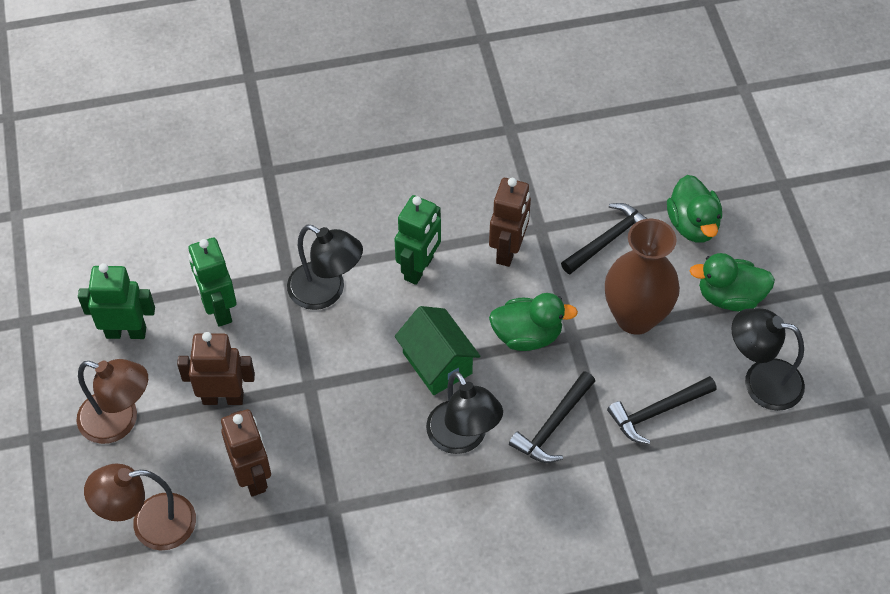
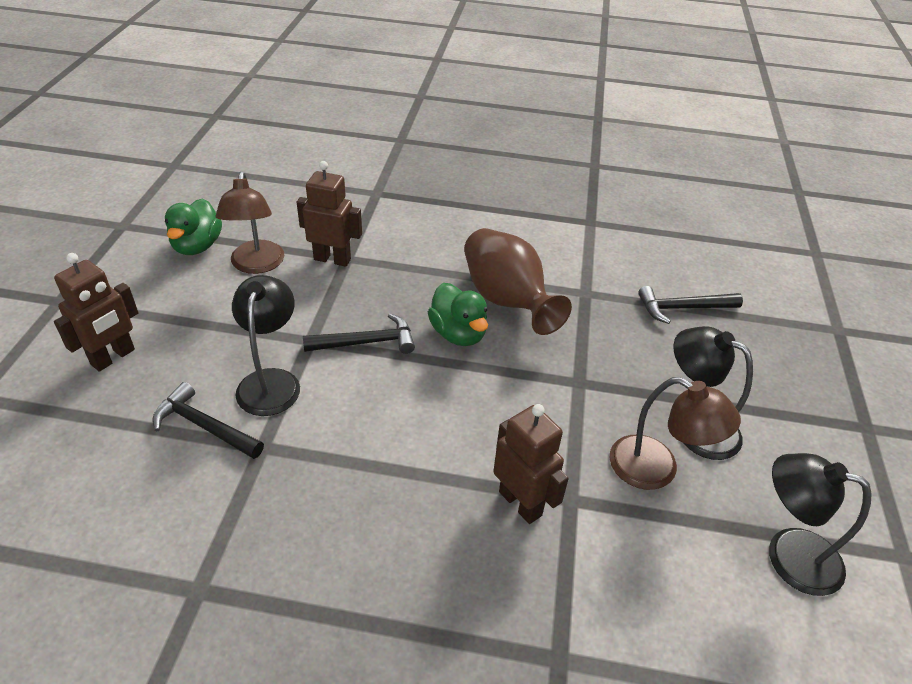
green duck: 3 -> 2
green house: 1 -> 0
green robot: 3 -> 0

